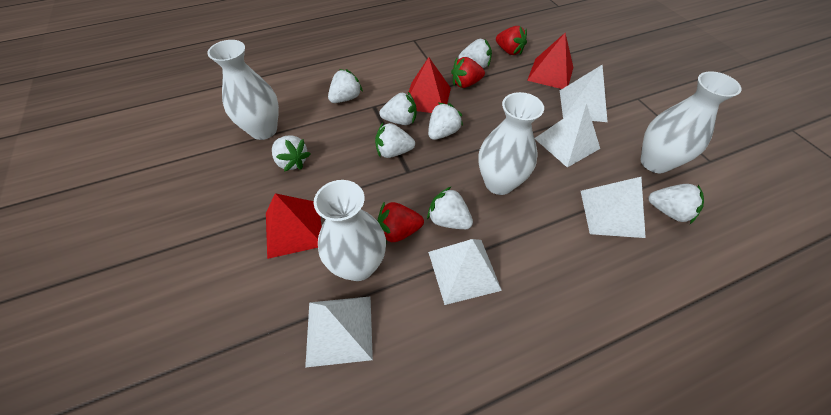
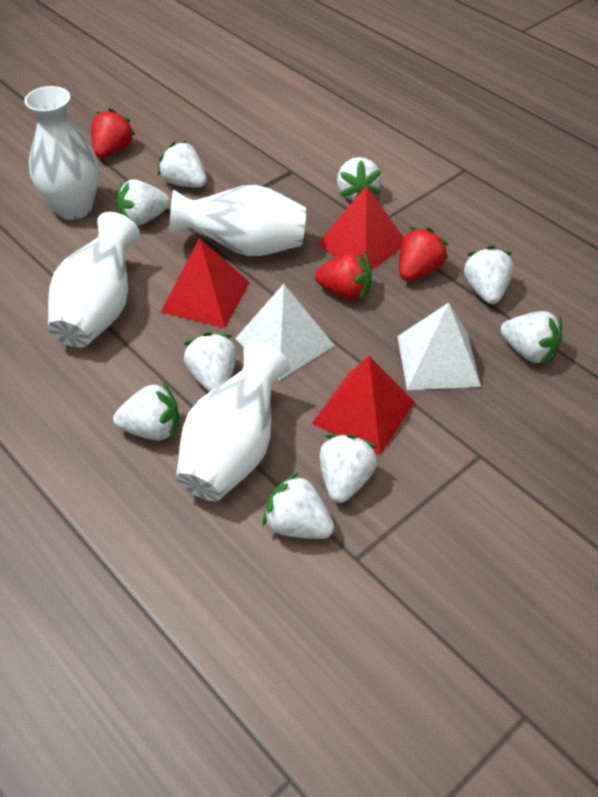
white pyramid: 5 -> 2
white strawberry: 8 -> 9

